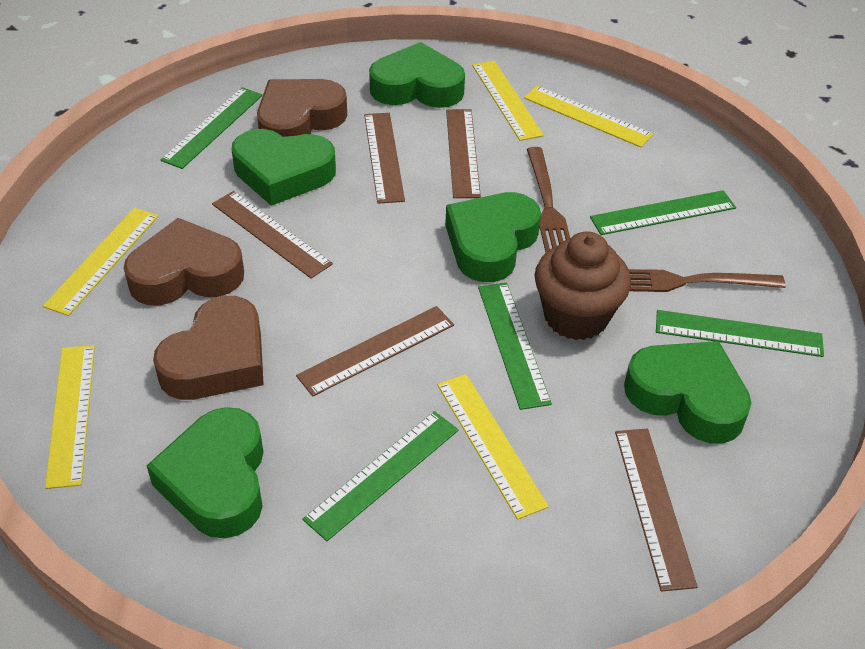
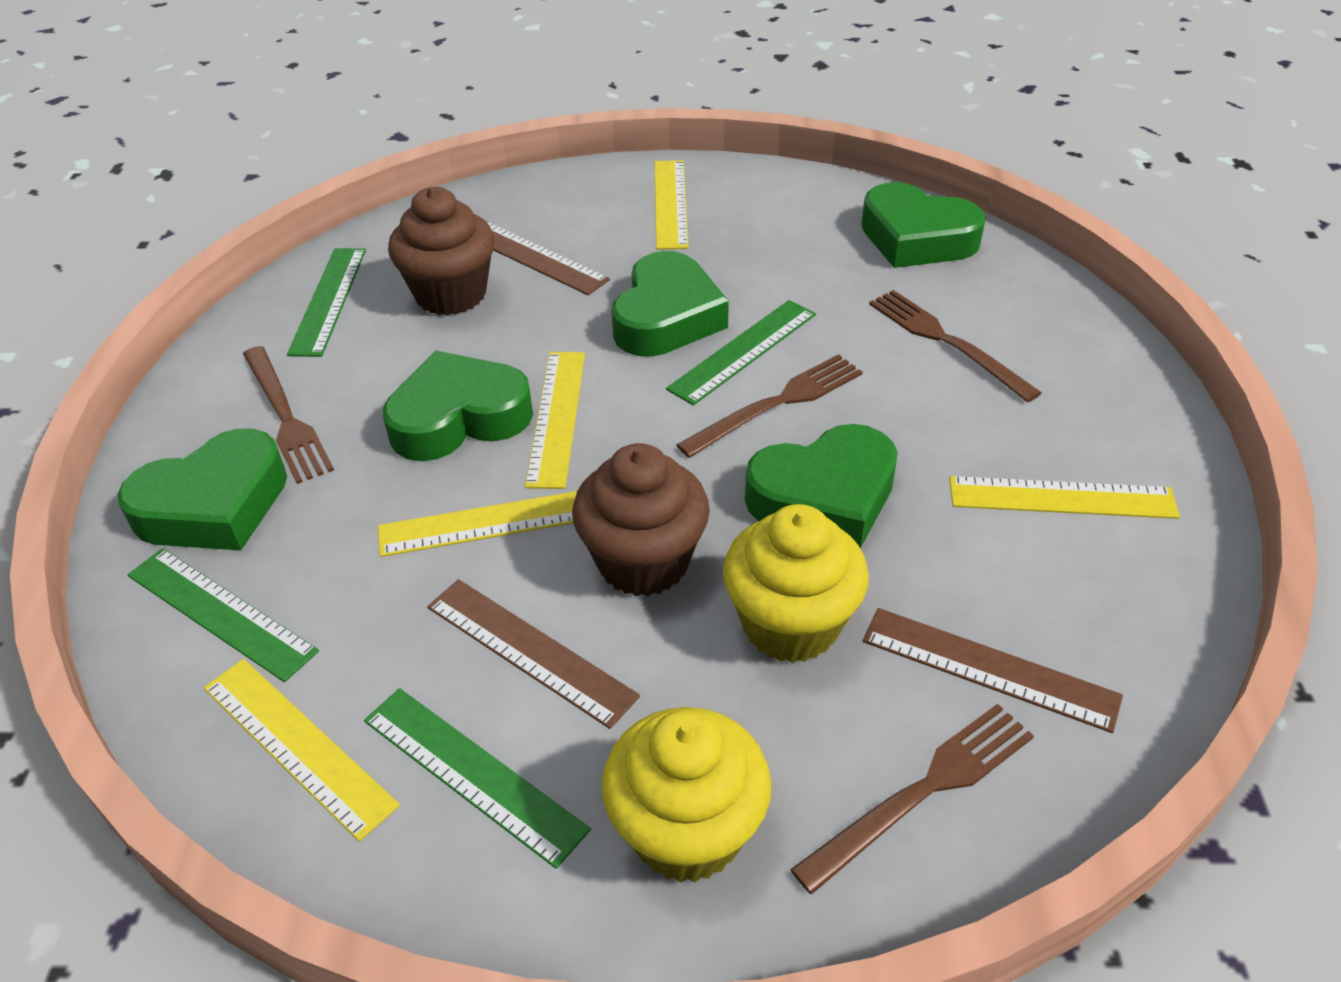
brown cupcake: 1 -> 2
brown fork: 2 -> 4
brown heart: 3 -> 0
brown ruler: 5 -> 3
green ruler: 5 -> 4
yellow cupcake: 0 -> 2

